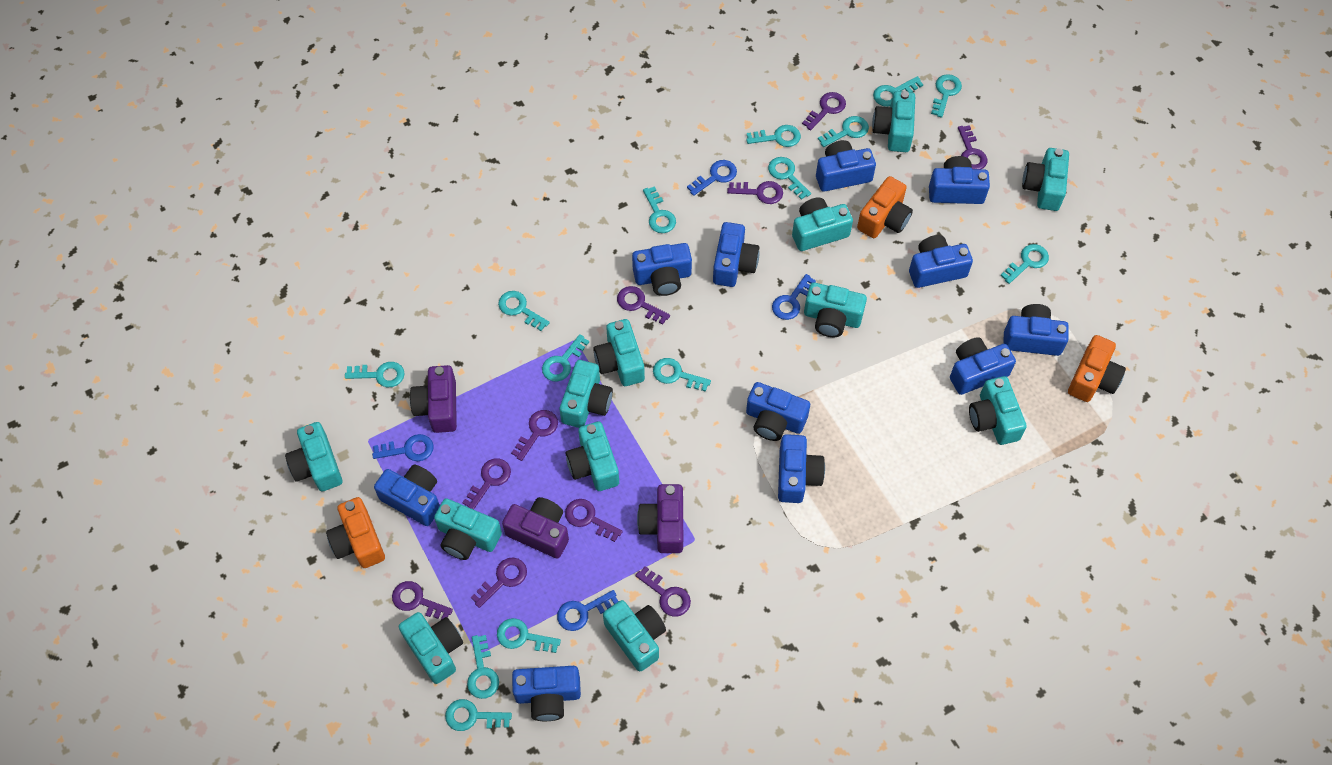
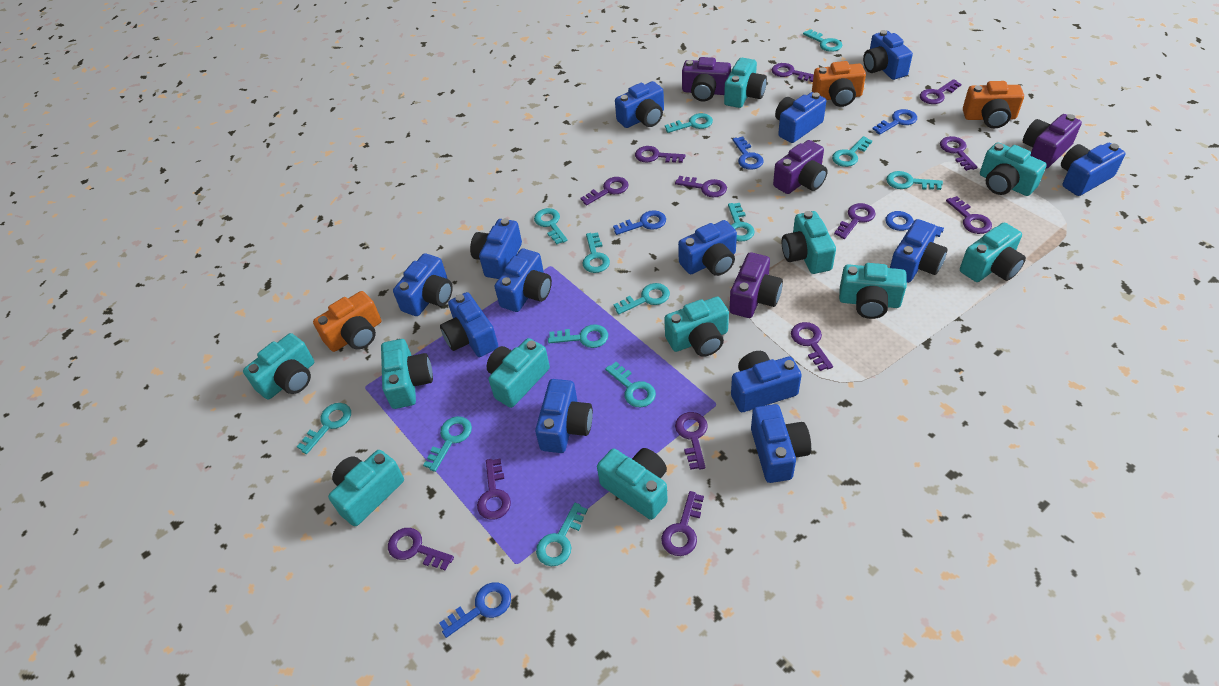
blue camera: 11 -> 13
blue key: 4 -> 5
purple camera: 3 -> 4
purple key: 10 -> 13
turquoise camera: 12 -> 11
turquoise key: 14 -> 13

